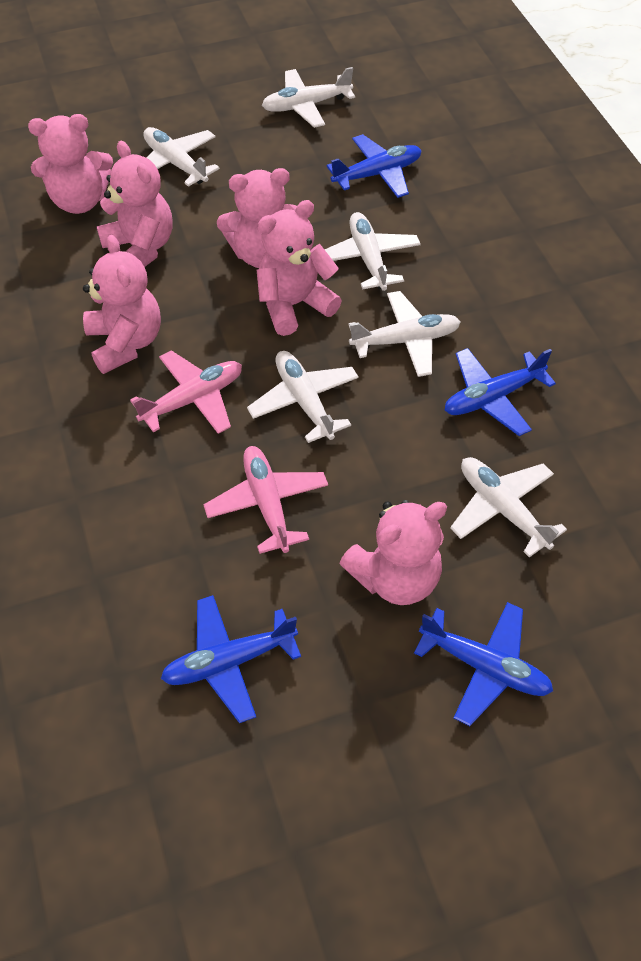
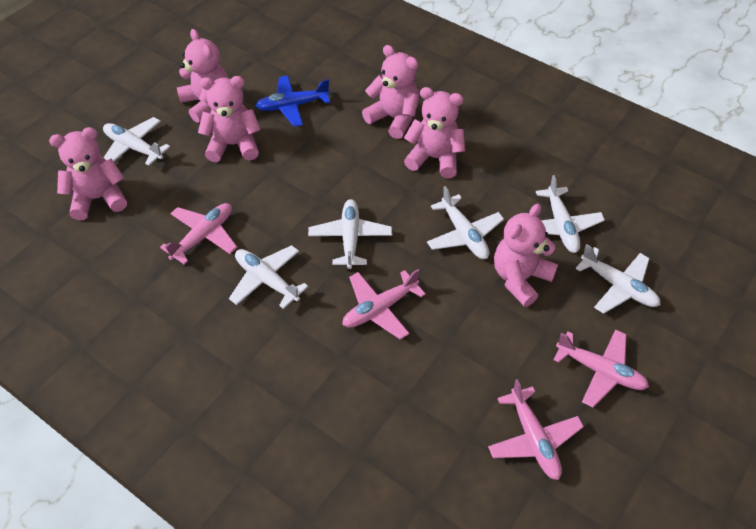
blue plane: 4 -> 1
pink plane: 2 -> 4

